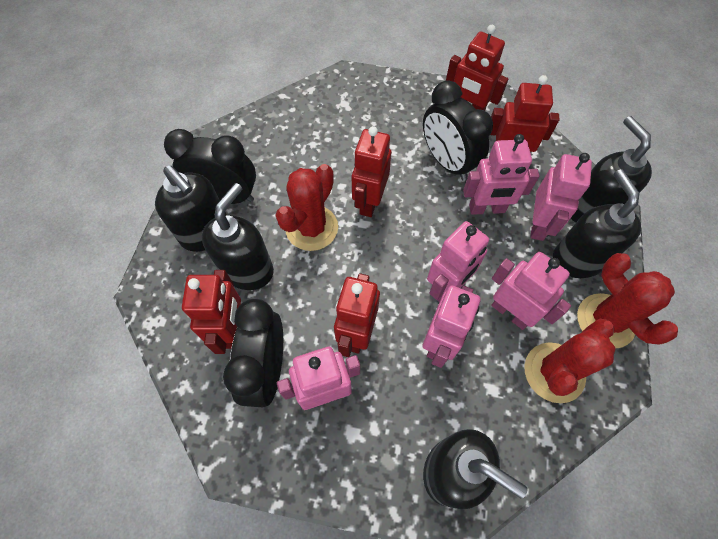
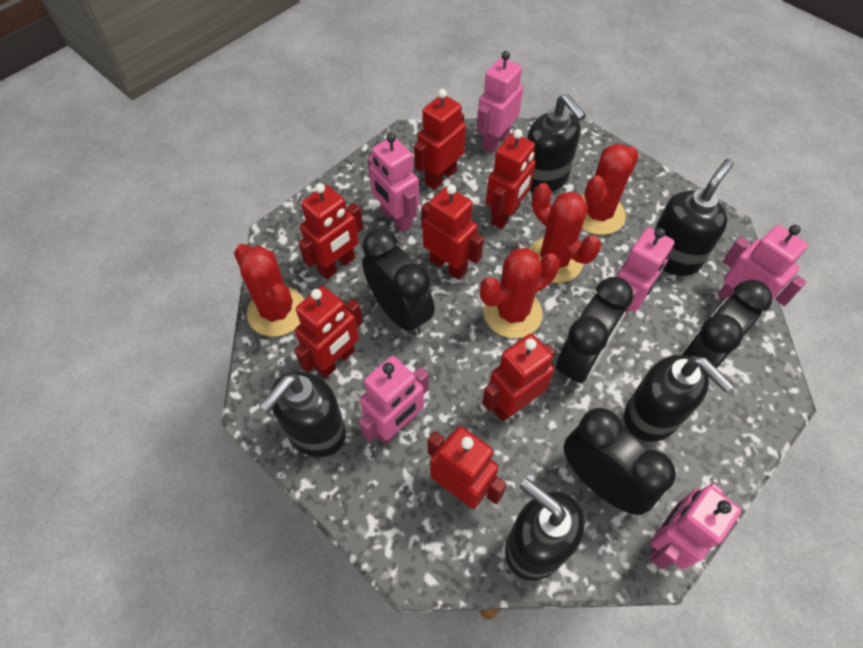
black clock: 3 -> 4
red cactus: 3 -> 4
red robot: 5 -> 7

